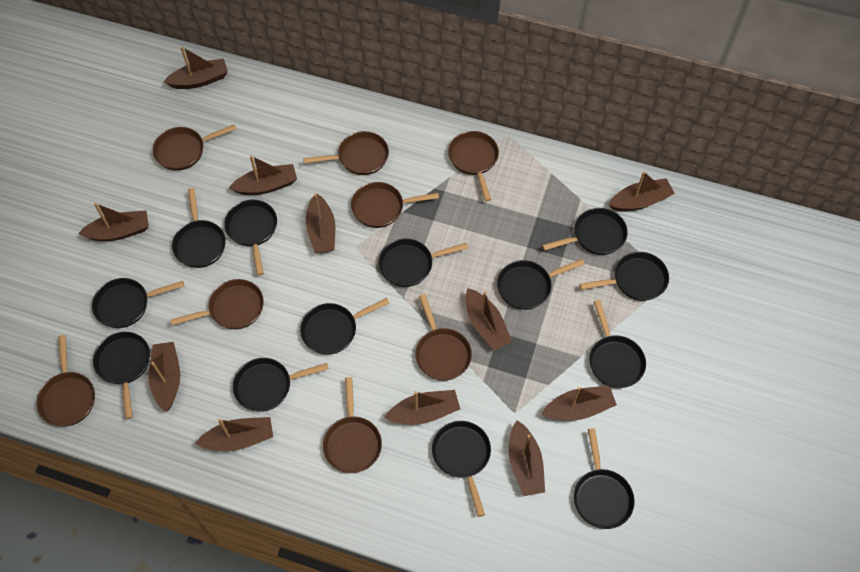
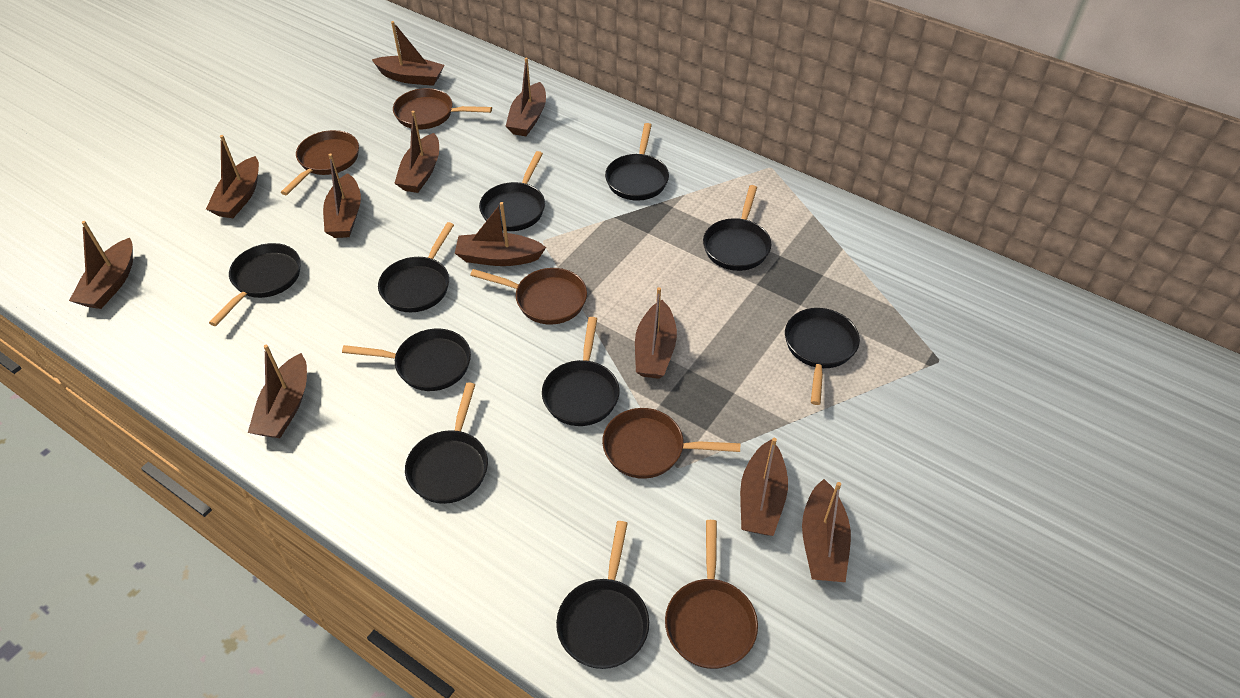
black pan: 13 -> 10
brown pan: 8 -> 5

